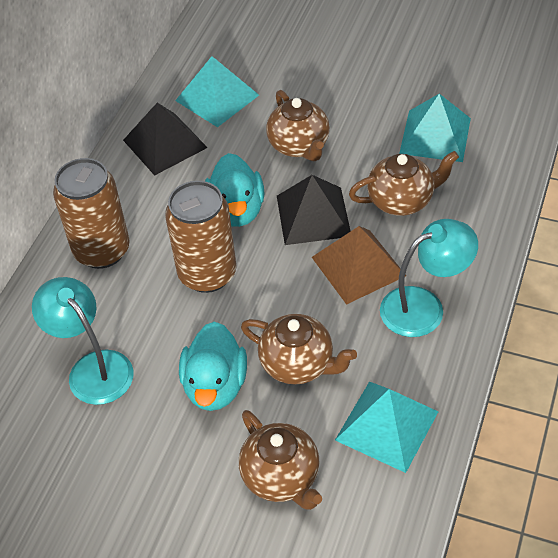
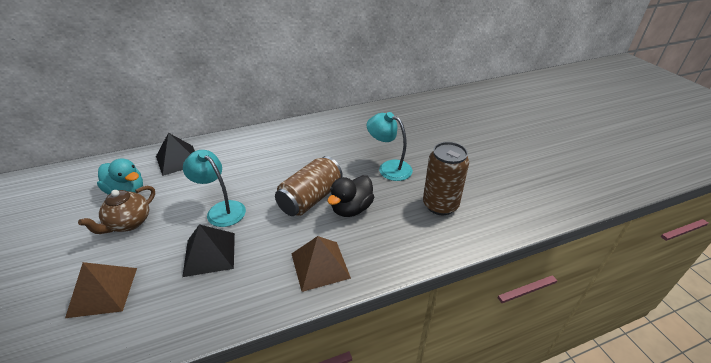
black duck: 0 -> 1
brown pyramid: 1 -> 2
brown teapot: 4 -> 1
turquoise duck: 2 -> 1
turquoise pyramid: 3 -> 0

